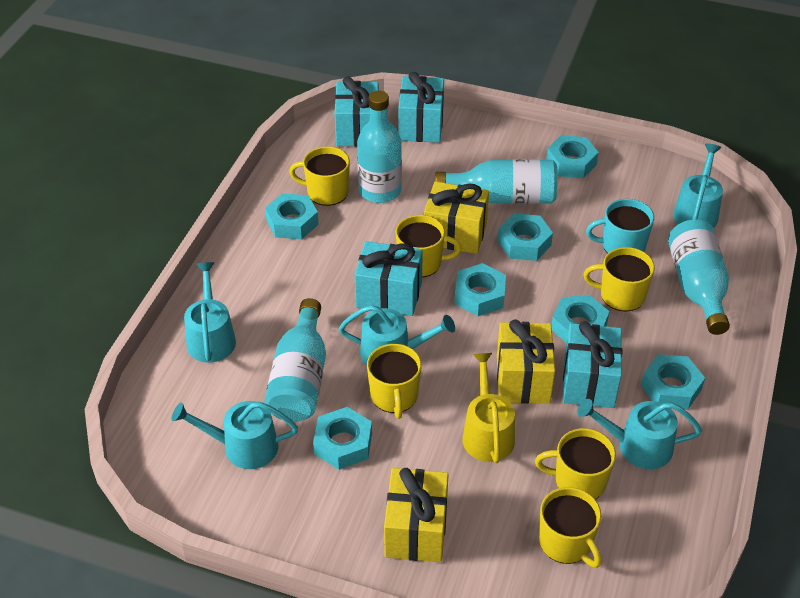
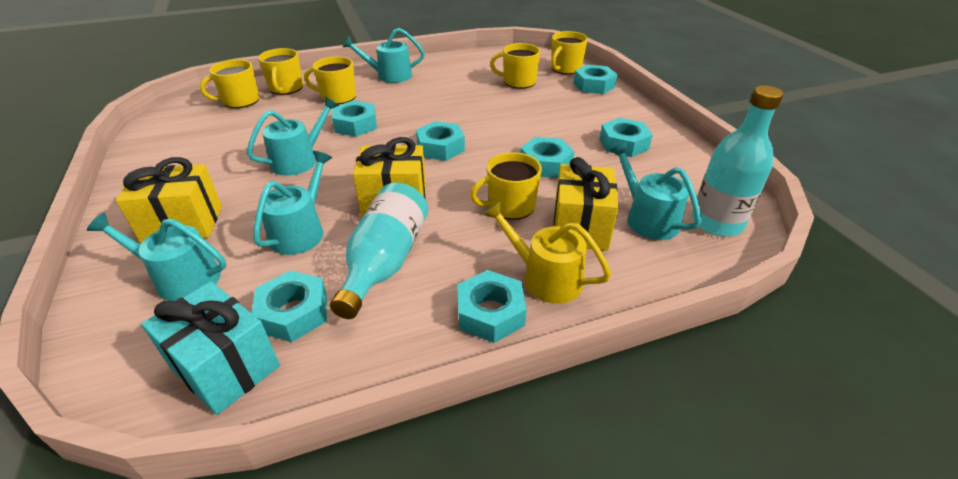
turquoise bottle: 4 -> 2
turquoise gift: 4 -> 1
turquoise mug: 1 -> 0

